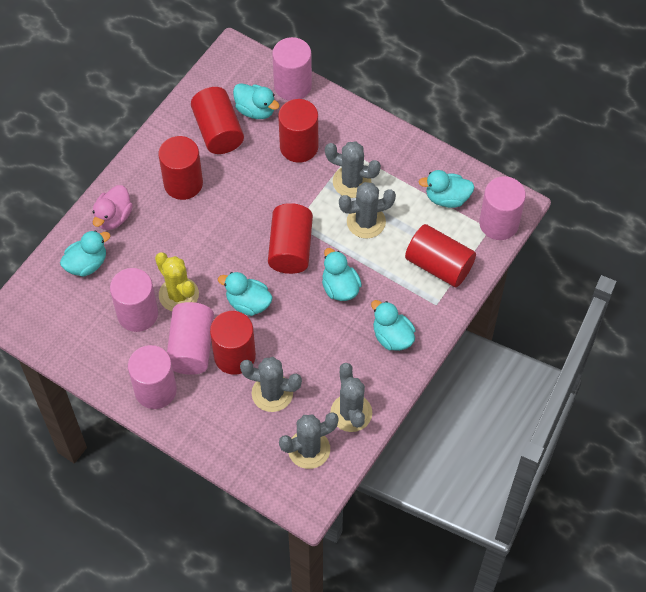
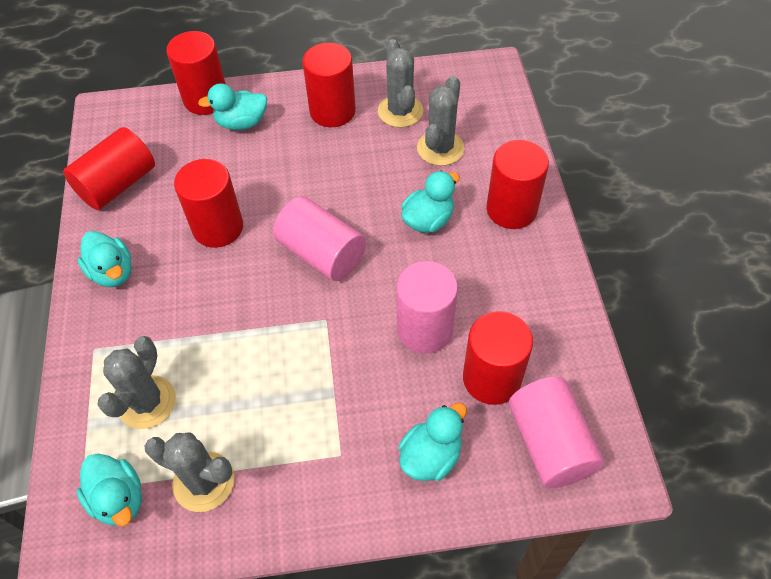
grey cactus: 5 -> 4
pink cylinder: 5 -> 3
pink duck: 1 -> 0
turquoise duck: 6 -> 5
yellow cactus: 1 -> 0

